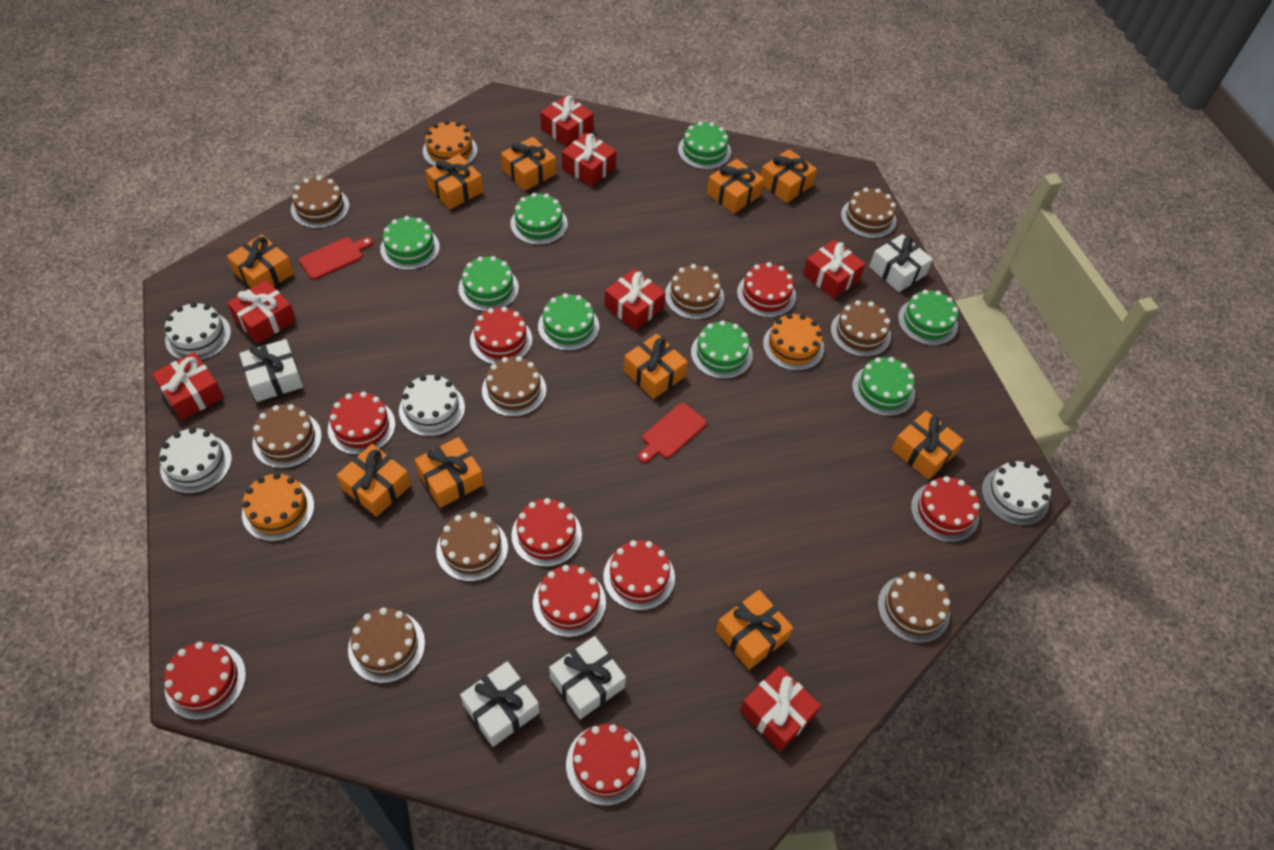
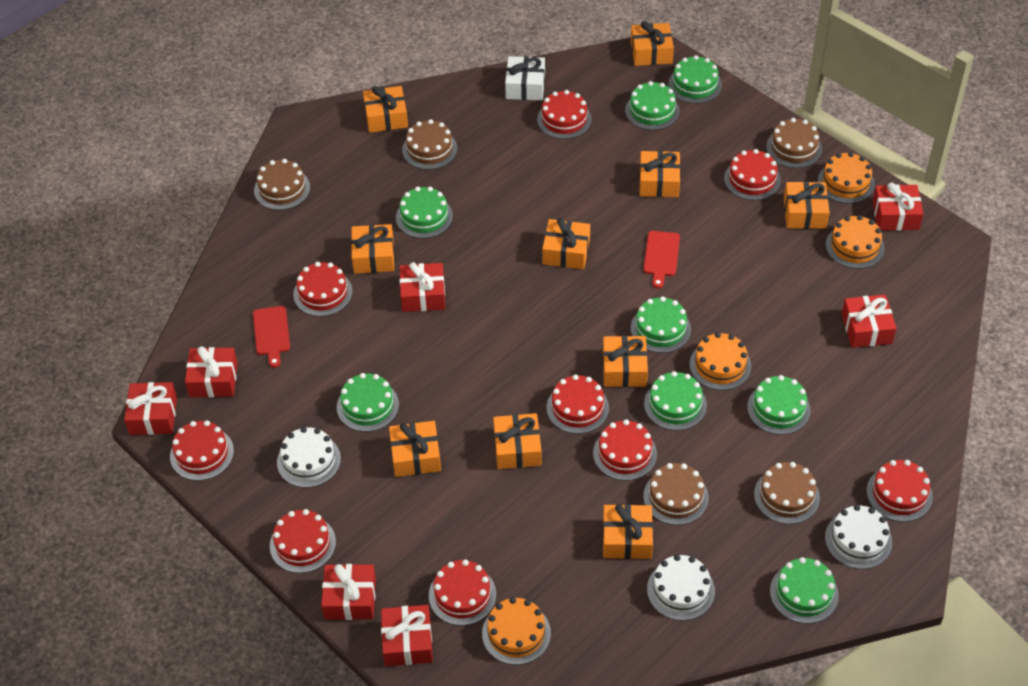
brown cake: 9 -> 5
orange cake: 3 -> 4
white cake: 4 -> 3
white gift: 4 -> 1

